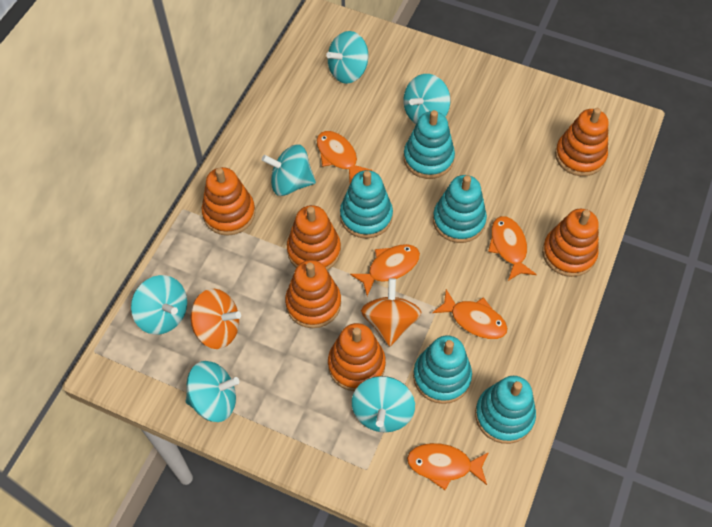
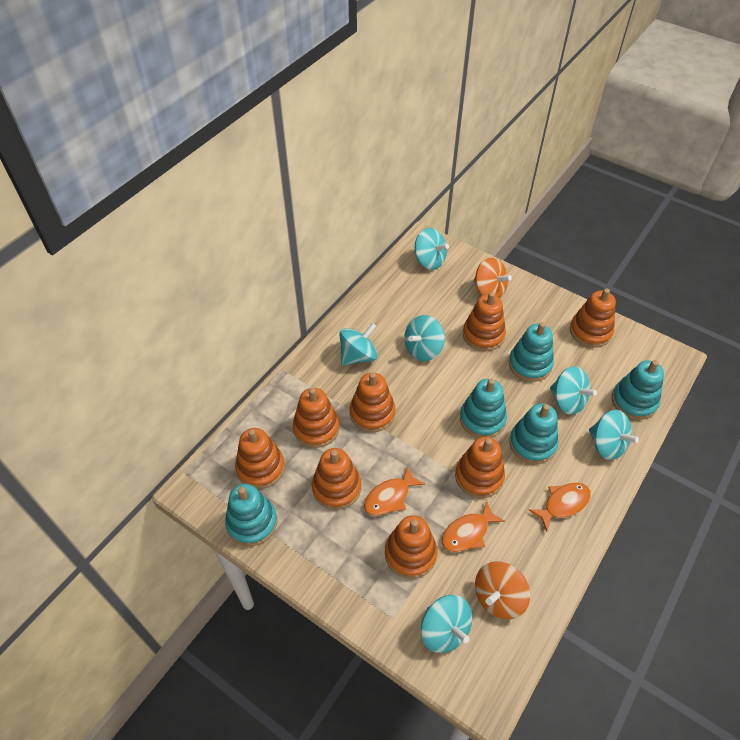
orange fish: 5 -> 3
orange stacking toy: 6 -> 8

